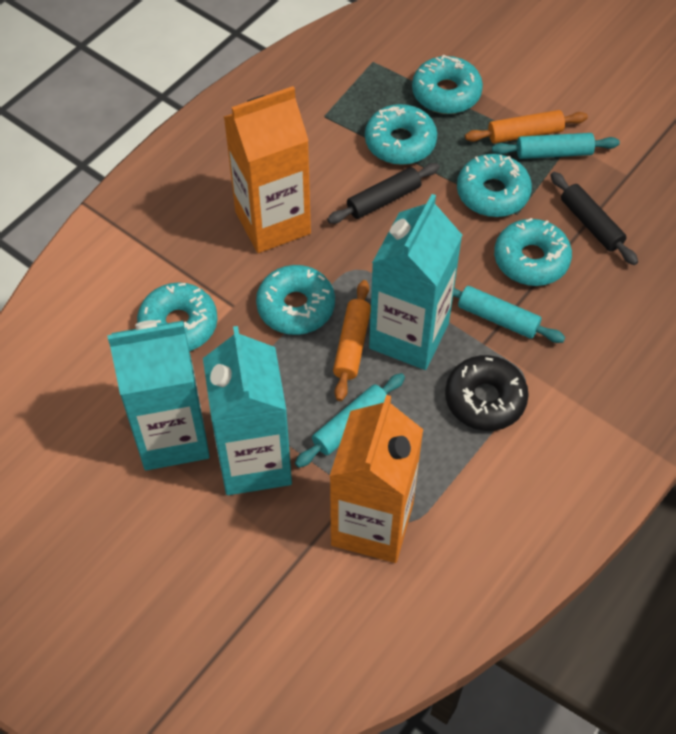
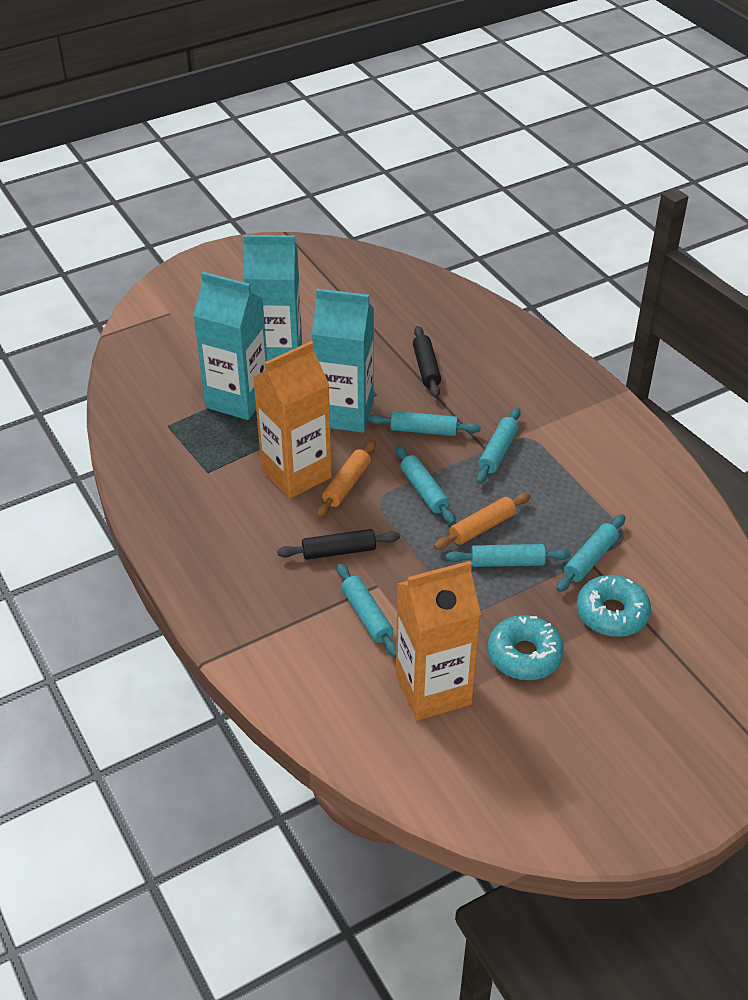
black donut: 1 -> 0
turquoise donut: 6 -> 2
turquoise rolling pin: 3 -> 6

